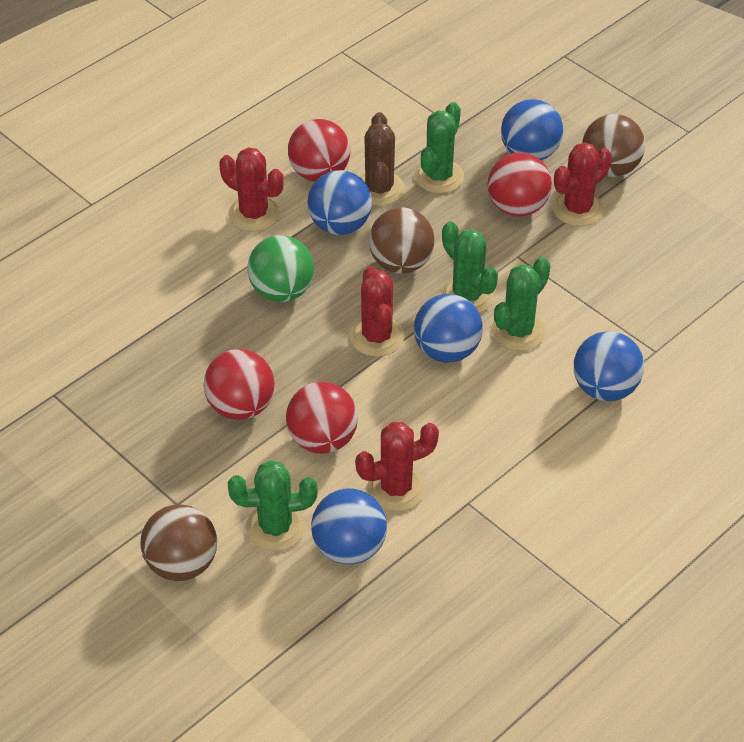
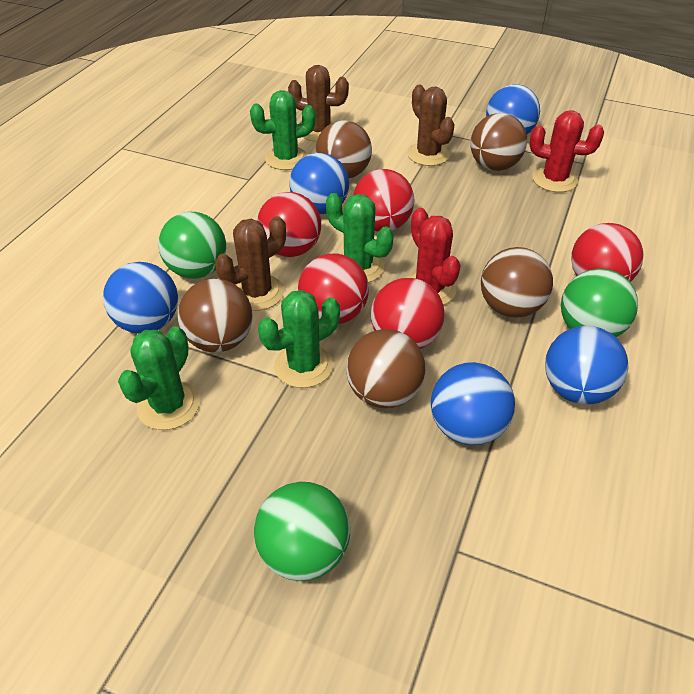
brown ball: 3 -> 5
brown cactus: 1 -> 3
green ball: 1 -> 3
red ball: 4 -> 5
red cactus: 4 -> 2

